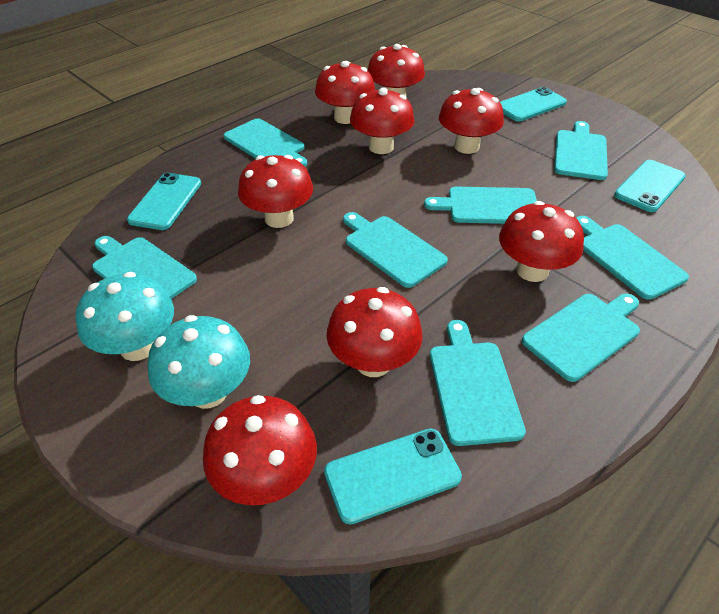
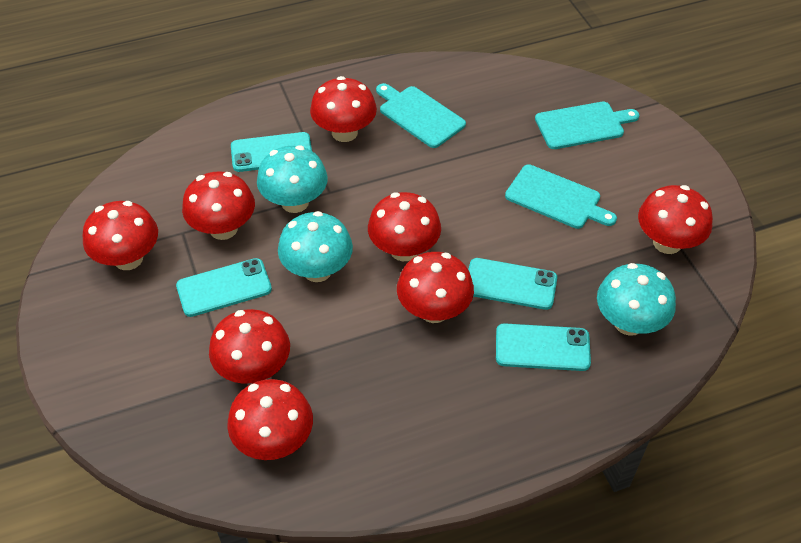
turquoise cutting board: 8 -> 3
turquoise mushroom: 2 -> 3

